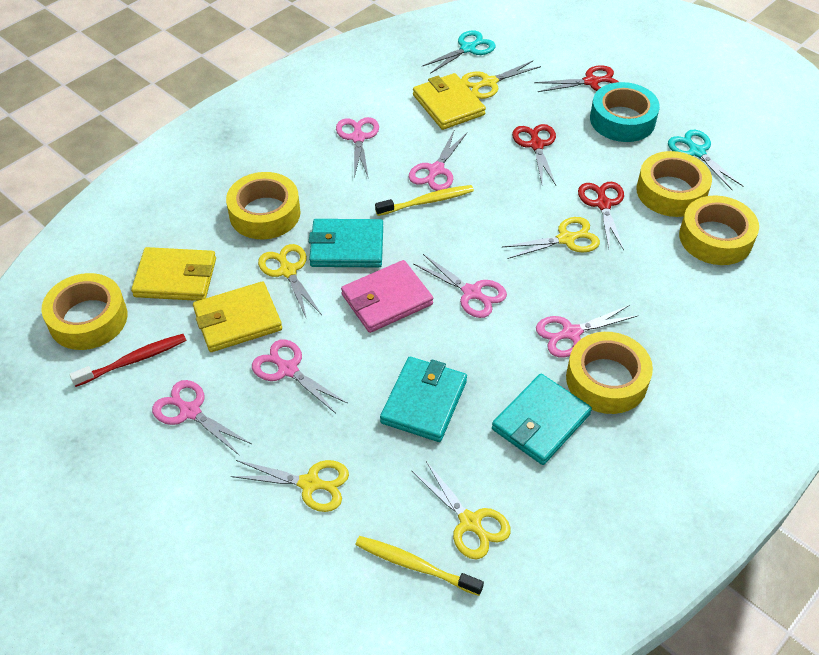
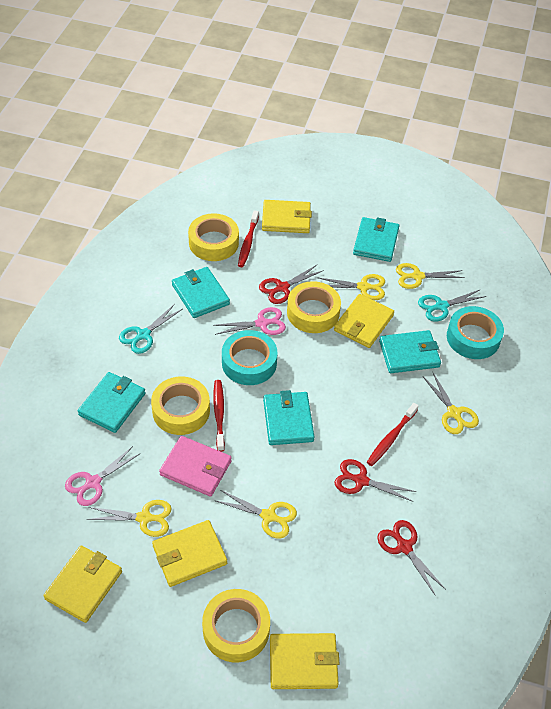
pink scissors: 6 -> 2
red toothbrush: 1 -> 3
turquoise tape: 1 -> 2
turquoise wallet: 3 -> 5
yellow tape: 5 -> 4
yellow toothbrush: 2 -> 0
yellow wallet: 3 -> 5

